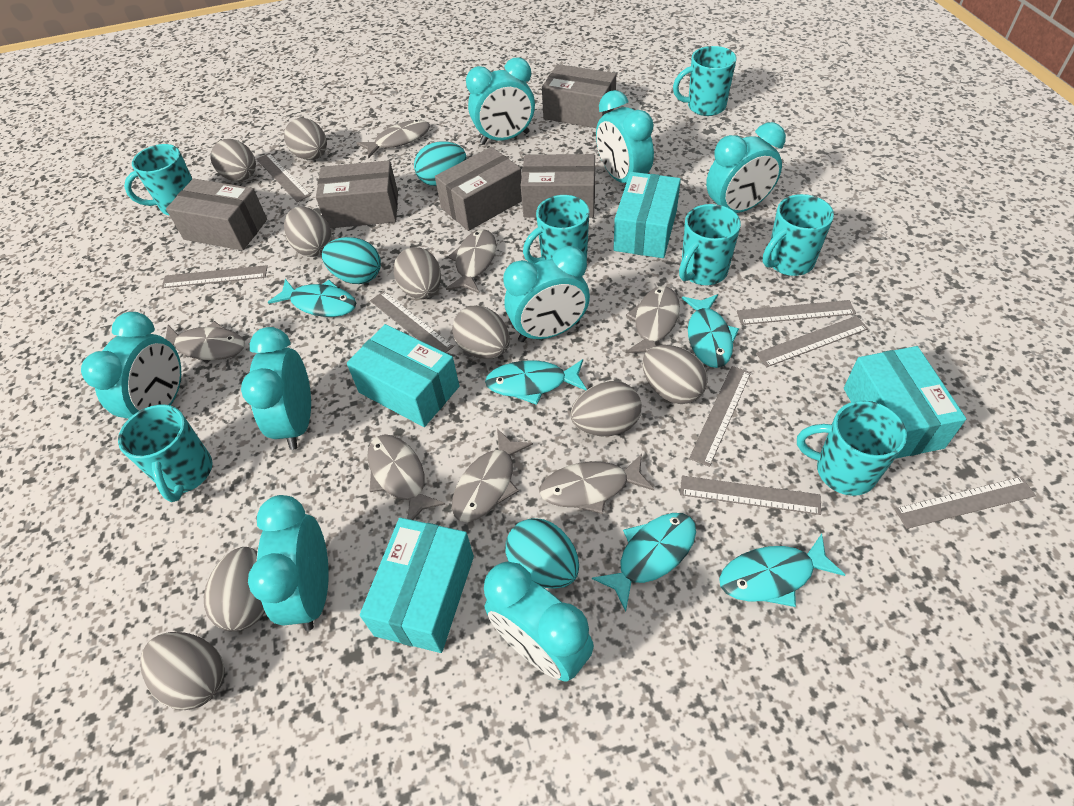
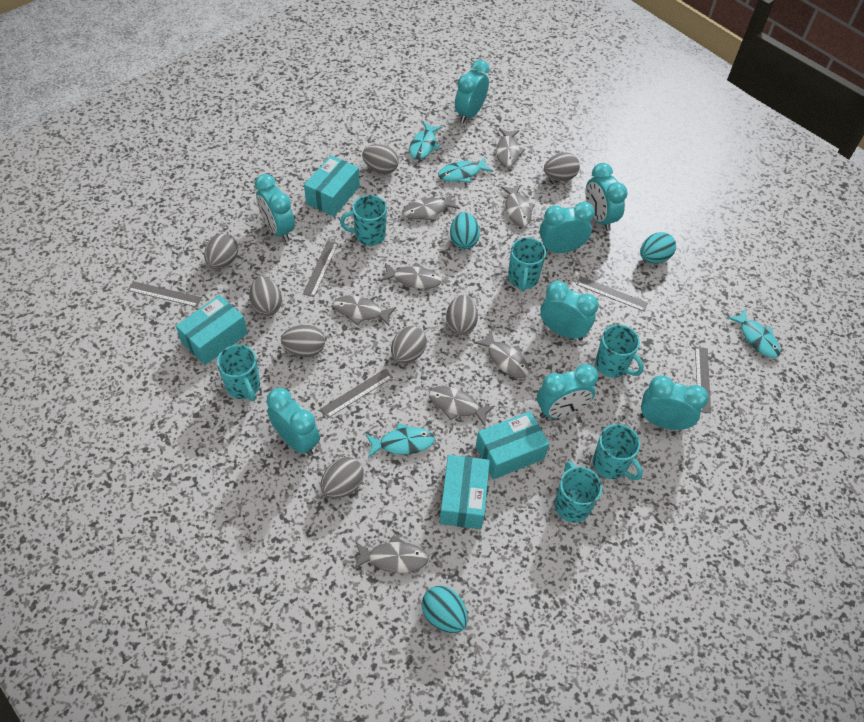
grey box: 5 -> 0
grey egg: 9 -> 8
grey fish: 7 -> 8
grey ruler: 8 -> 5
turquoise fish: 5 -> 4
turquoise mug: 7 -> 6

